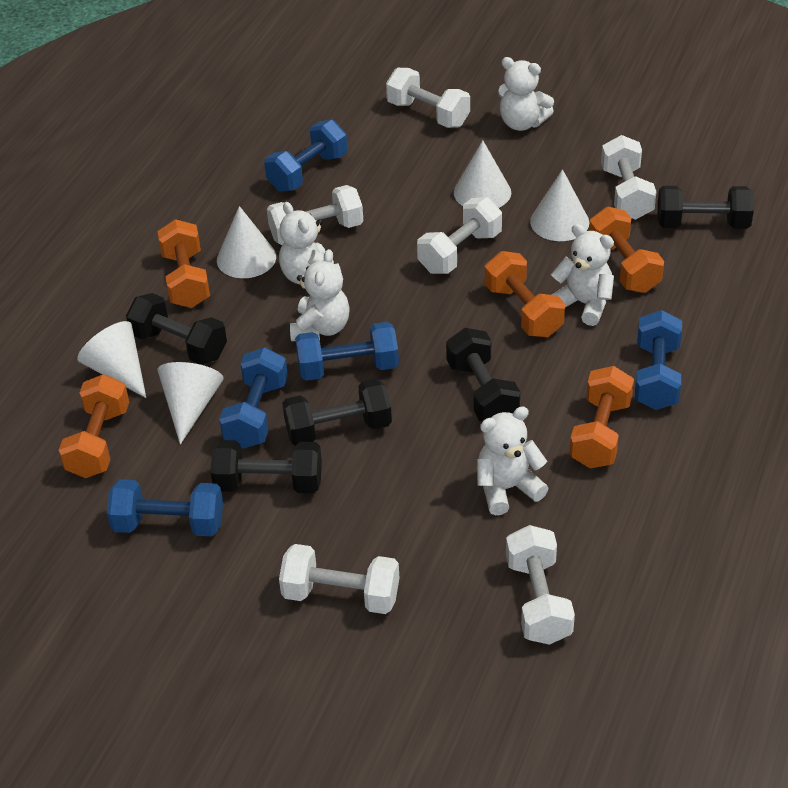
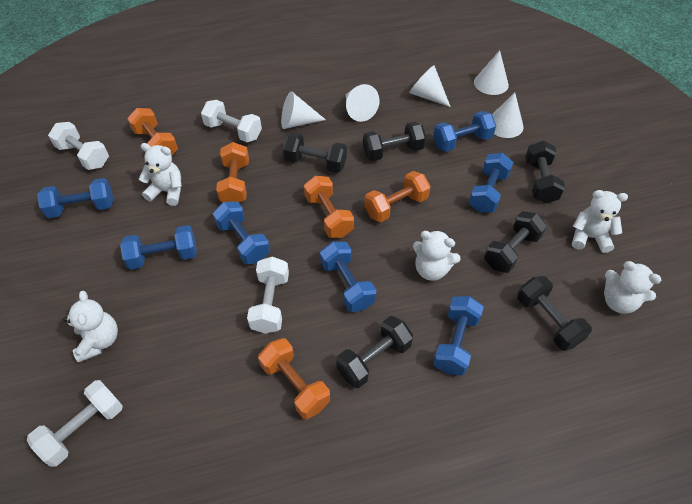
black dumbbell: 5 -> 6
blue dumbbell: 5 -> 7
white dumbbell: 6 -> 4

